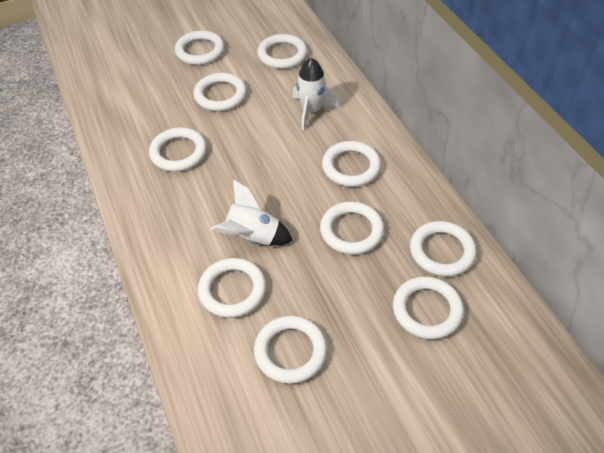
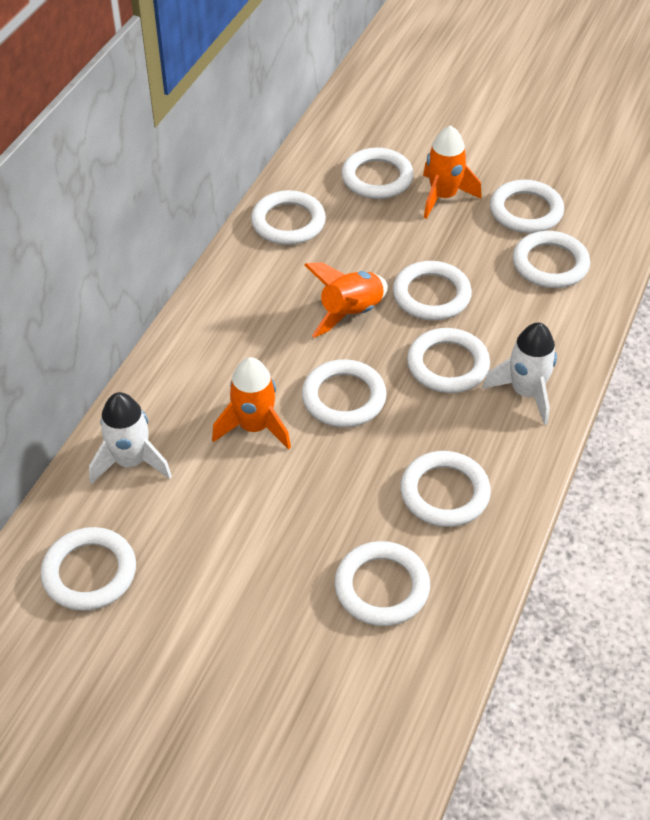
orange rocket: 0 -> 3

